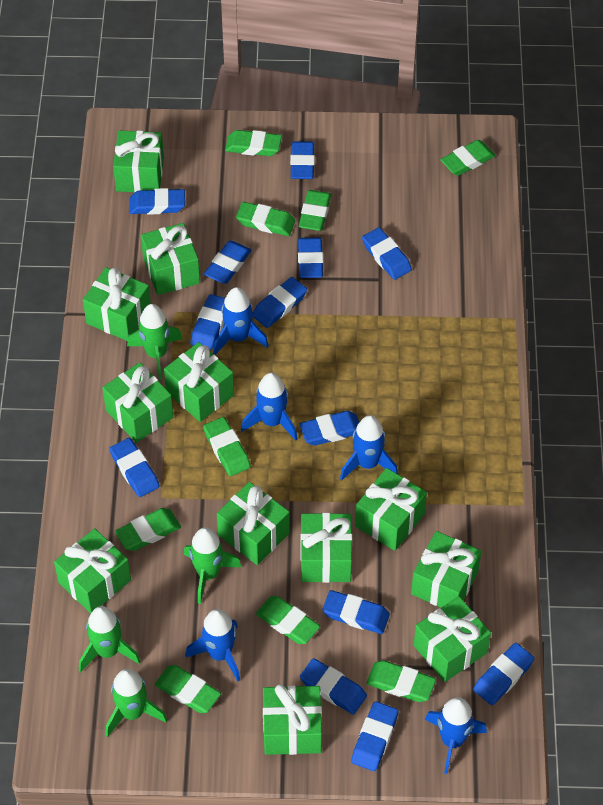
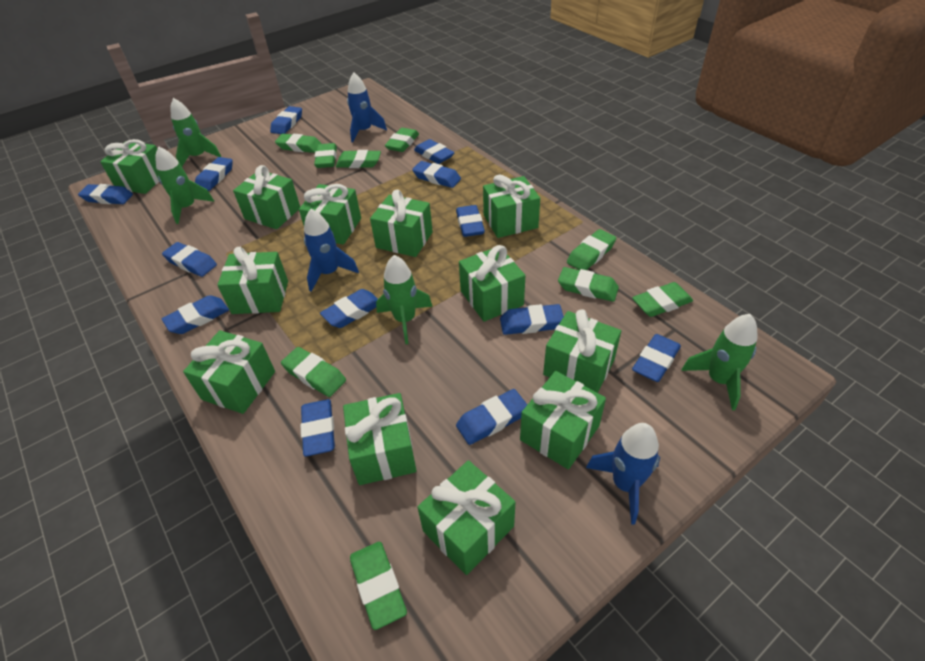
blue rocket: 5 -> 3

